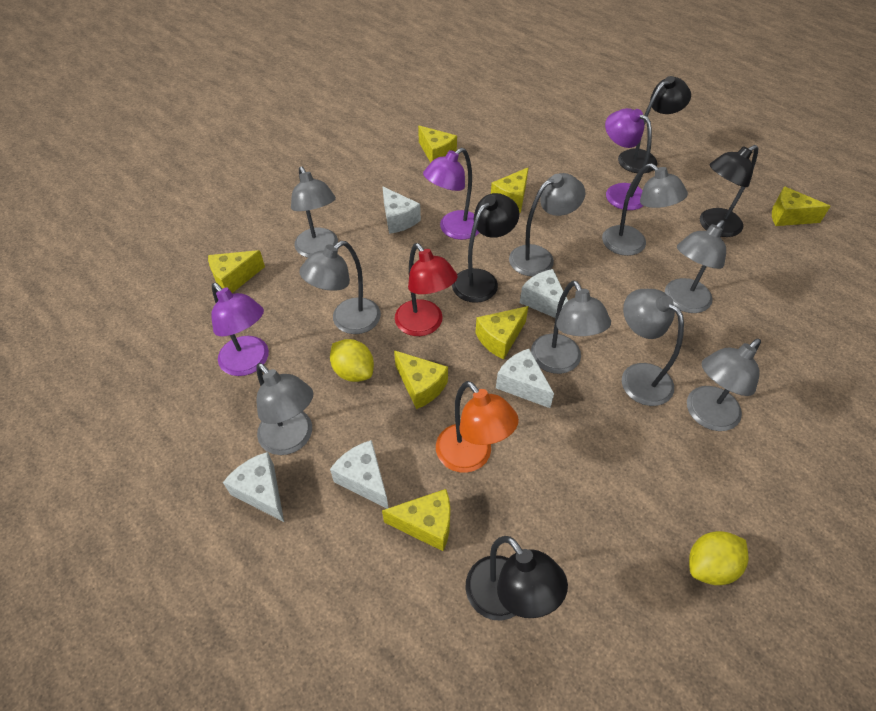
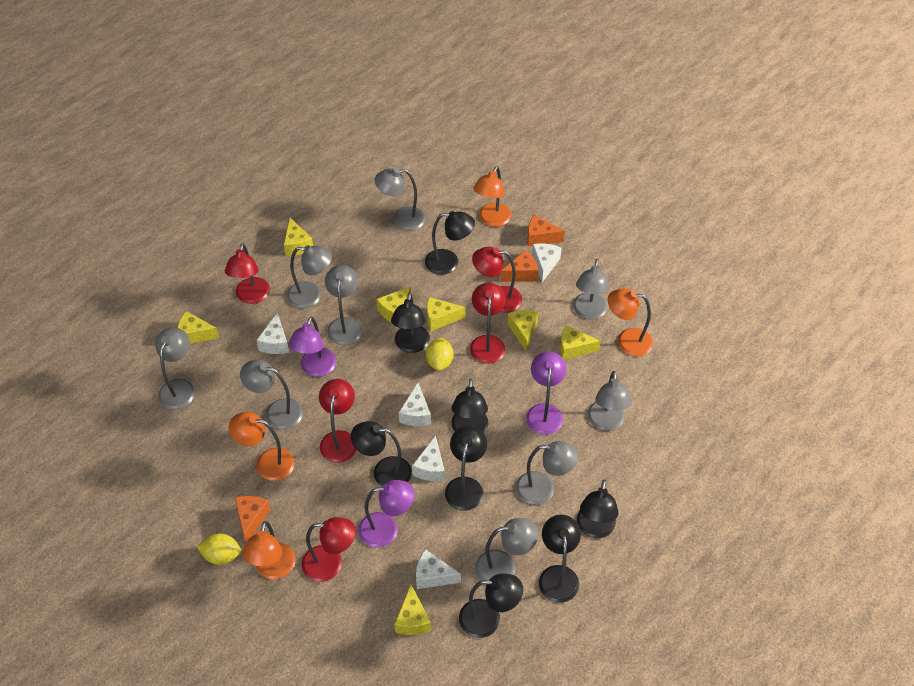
black lamp: 4 -> 8
orange cheese: 0 -> 3
orange lamp: 1 -> 4
red lamp: 1 -> 5

